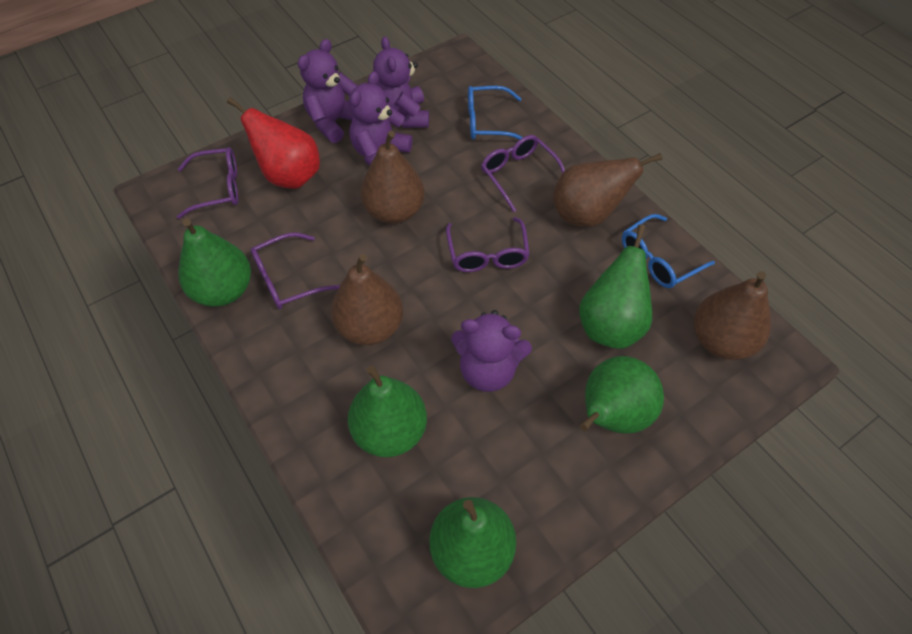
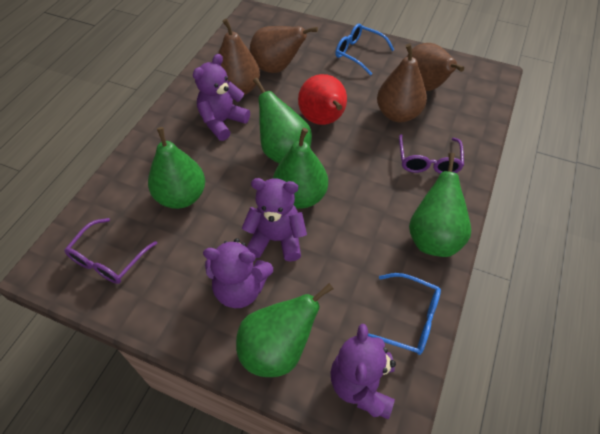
purple glasses: 4 -> 2

